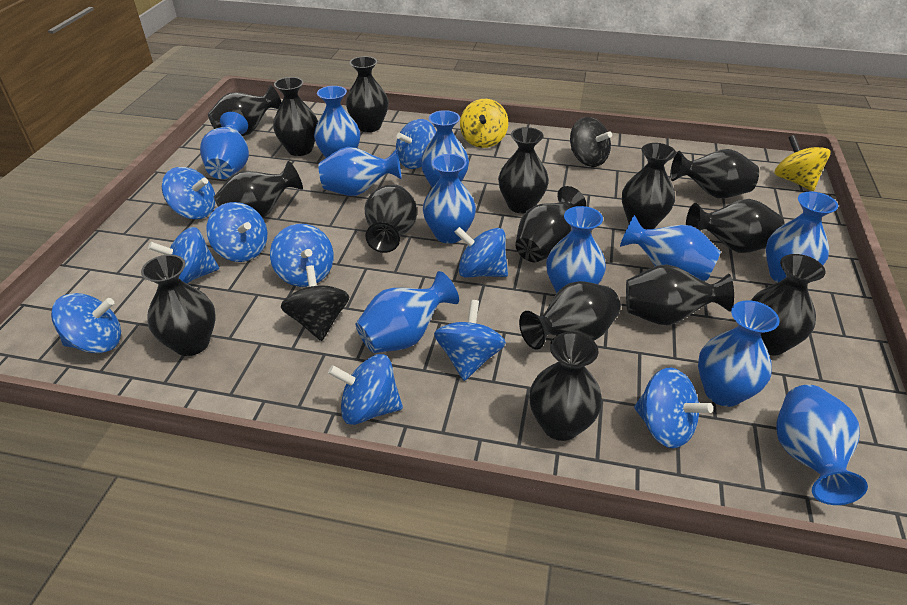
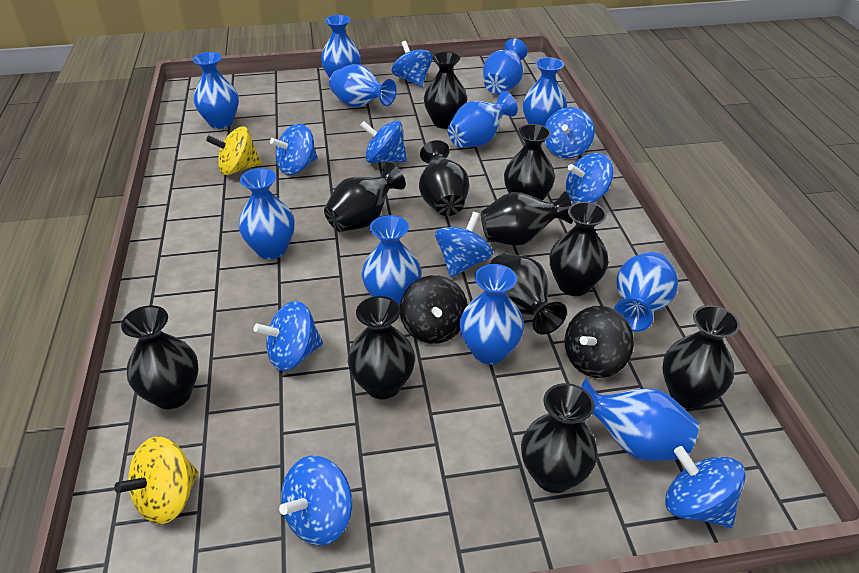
black vase: 15 -> 11
blue spinning top: 10 -> 9

